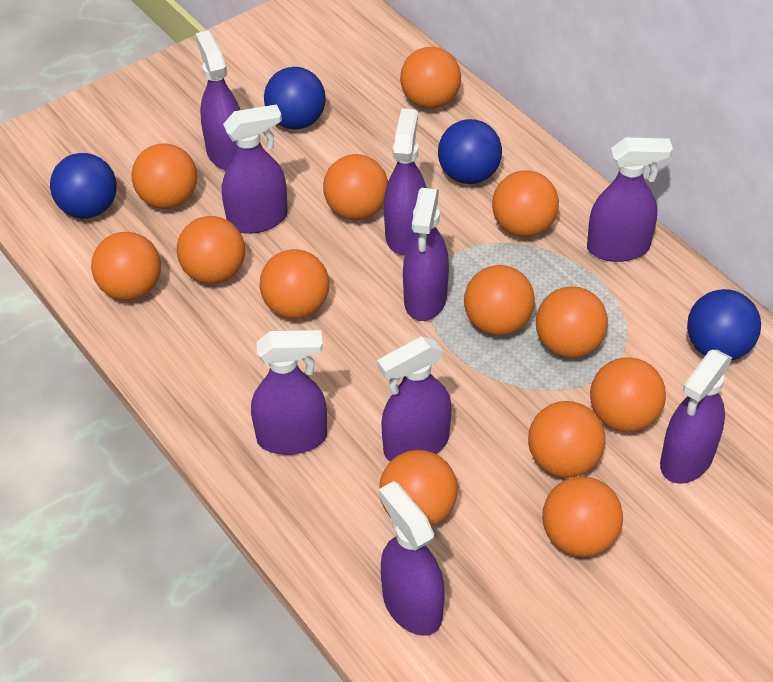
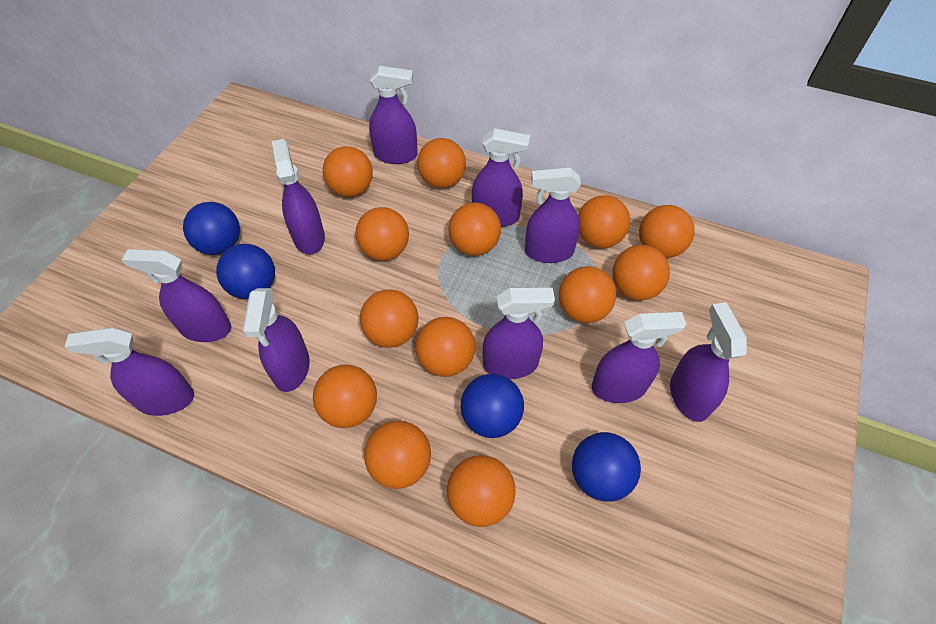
purple spray bottle: 9 -> 10

